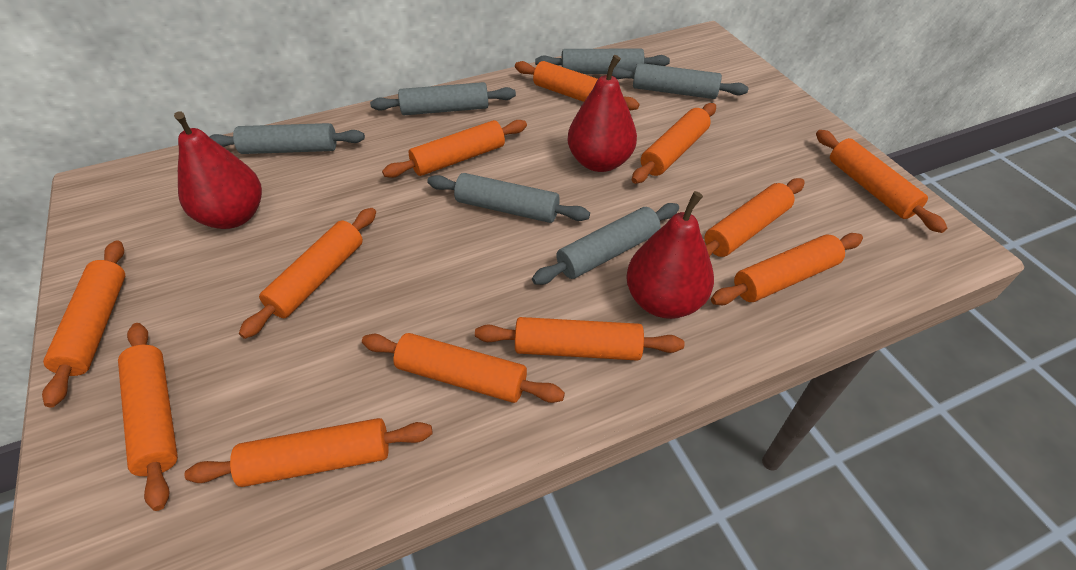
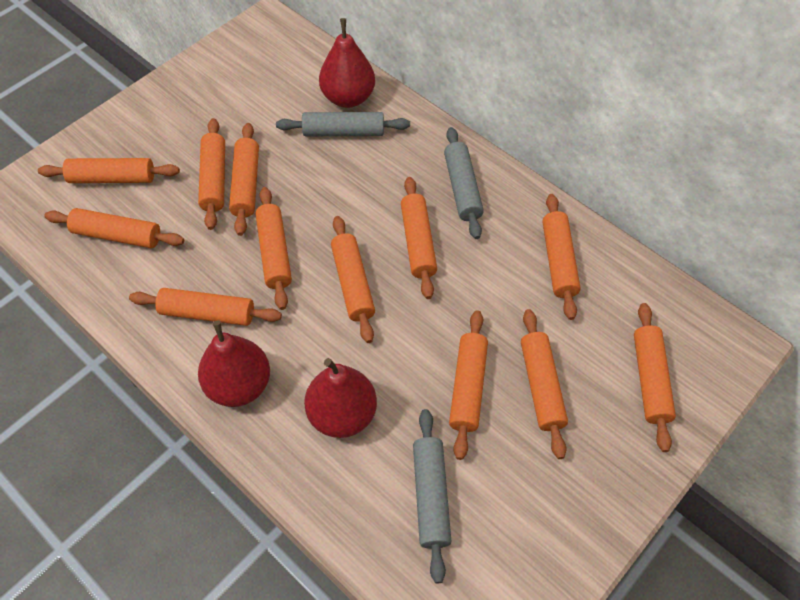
grey rolling pin: 6 -> 3

